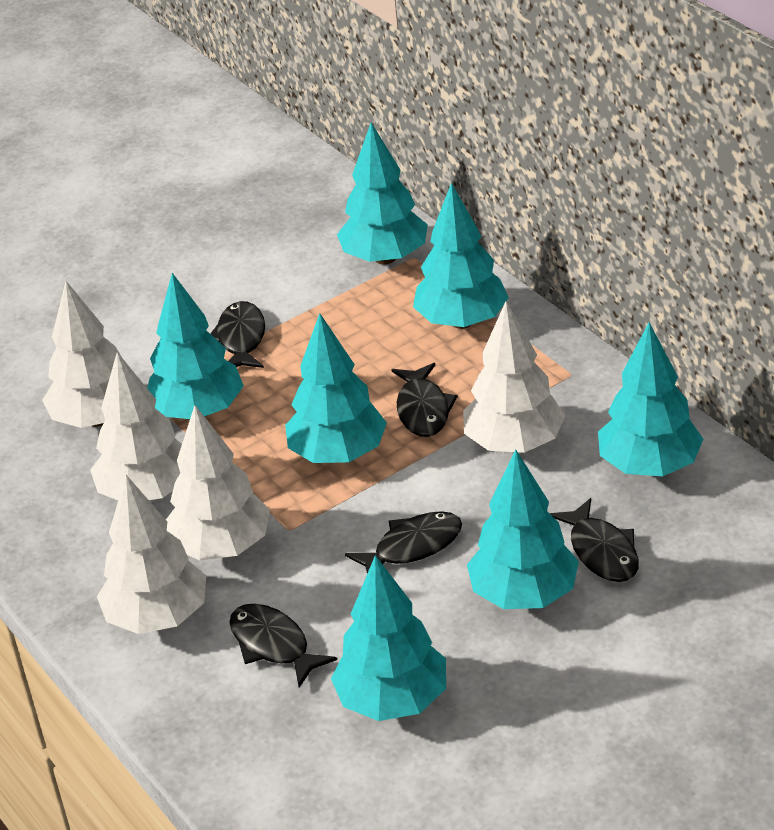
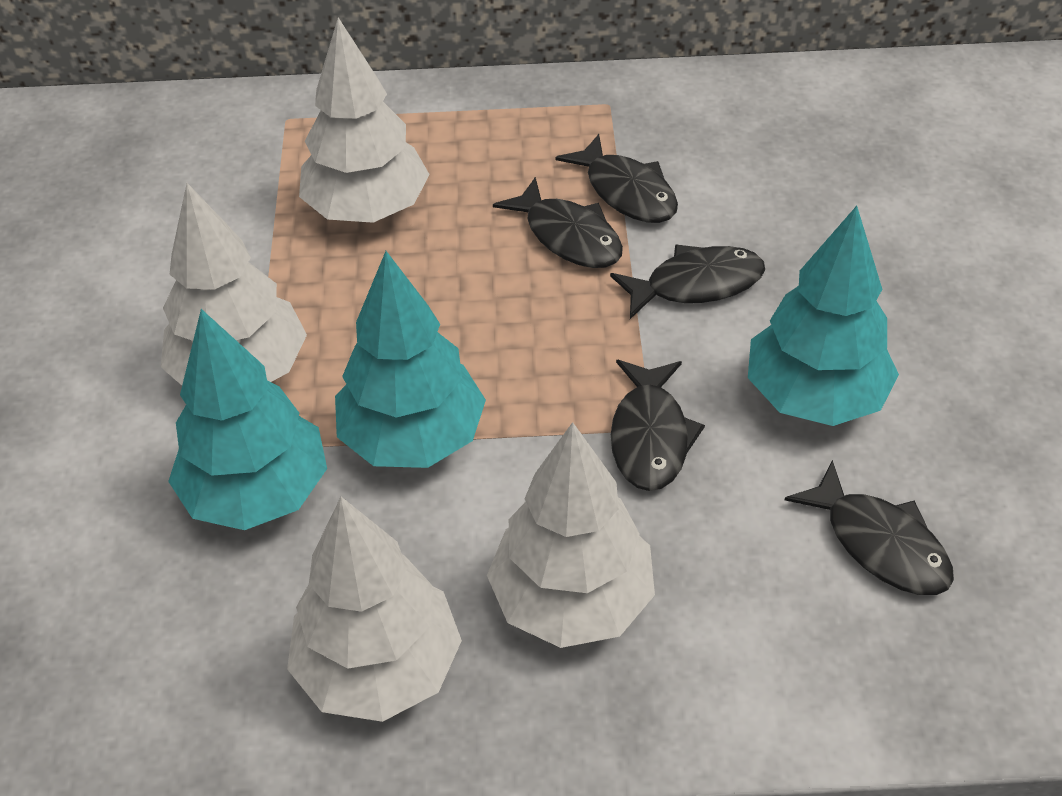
turquoise tree: 7 -> 3
white tree: 5 -> 4

